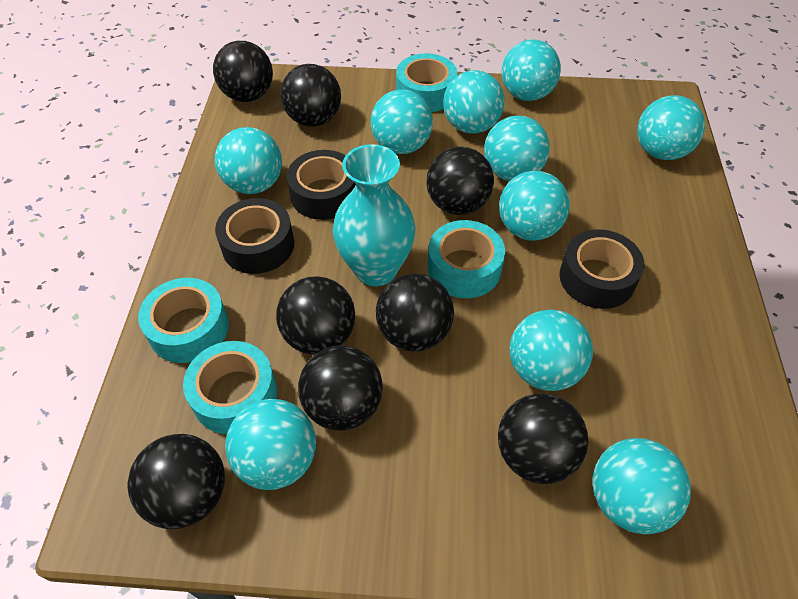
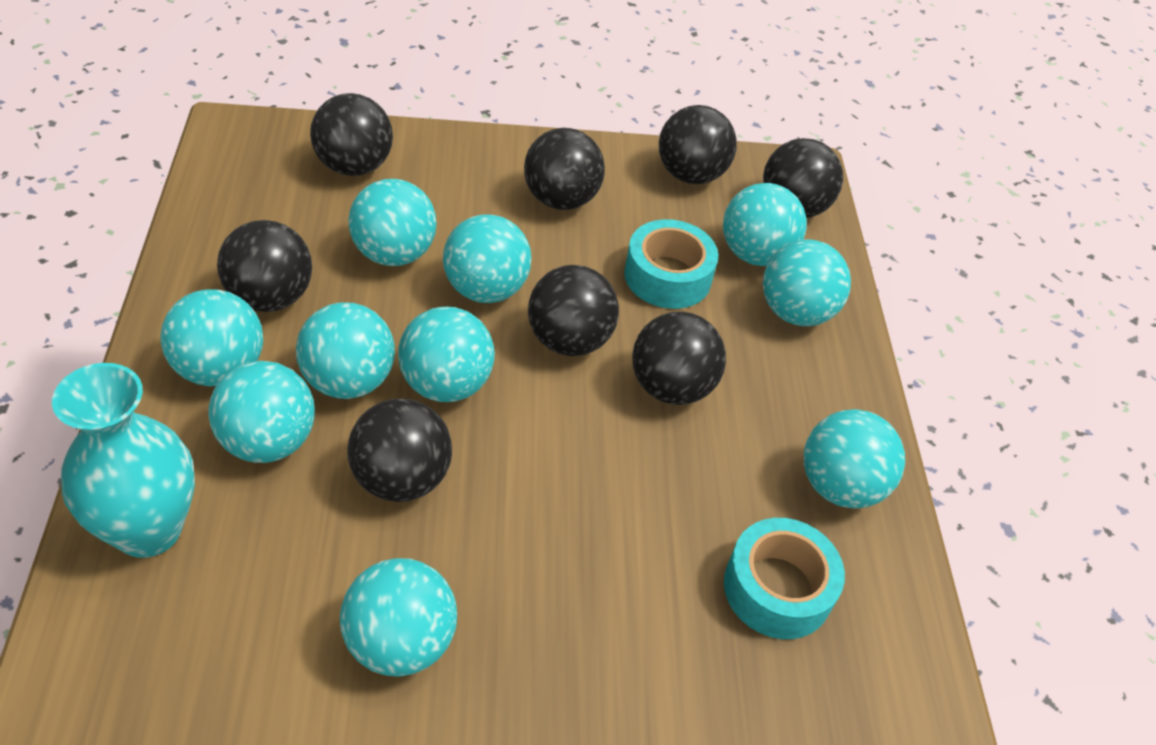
black tape: 3 -> 0
turquoise tape: 4 -> 2

